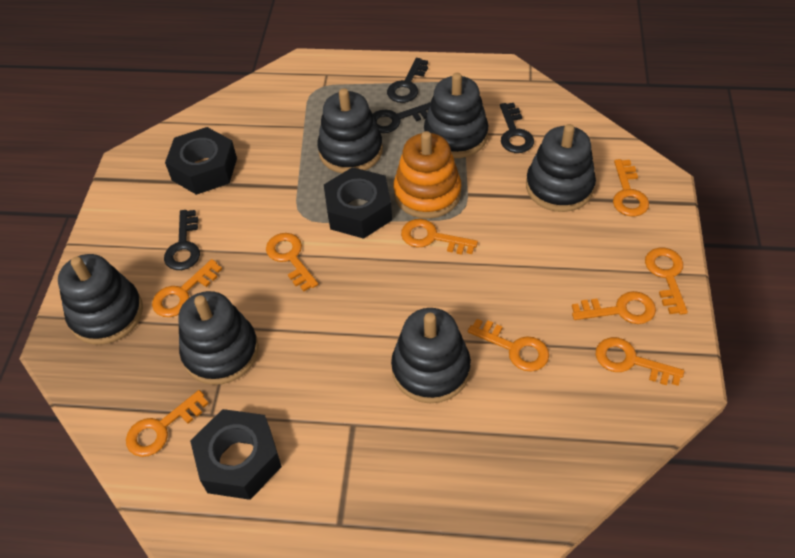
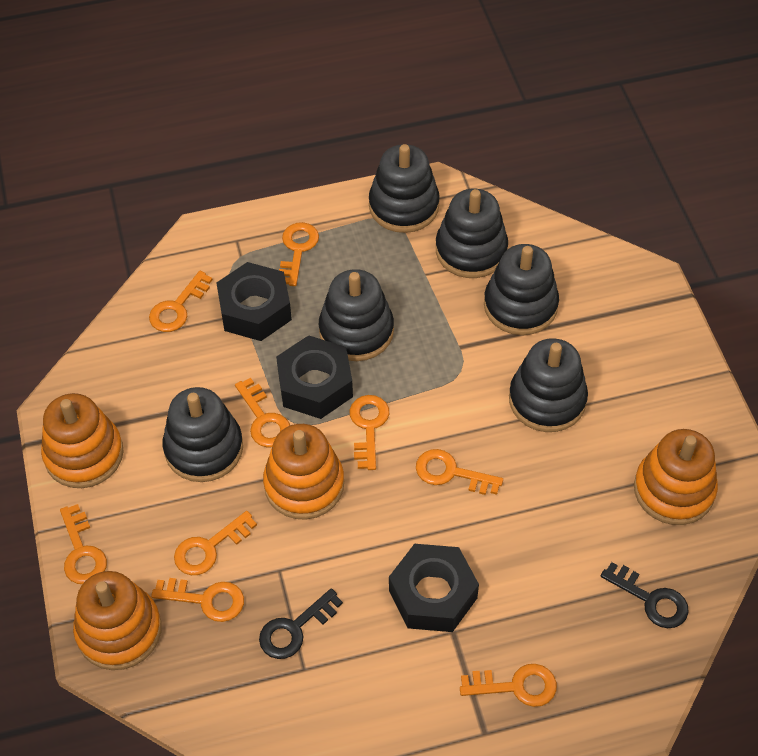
black key: 4 -> 2
orange stacking toy: 1 -> 4

